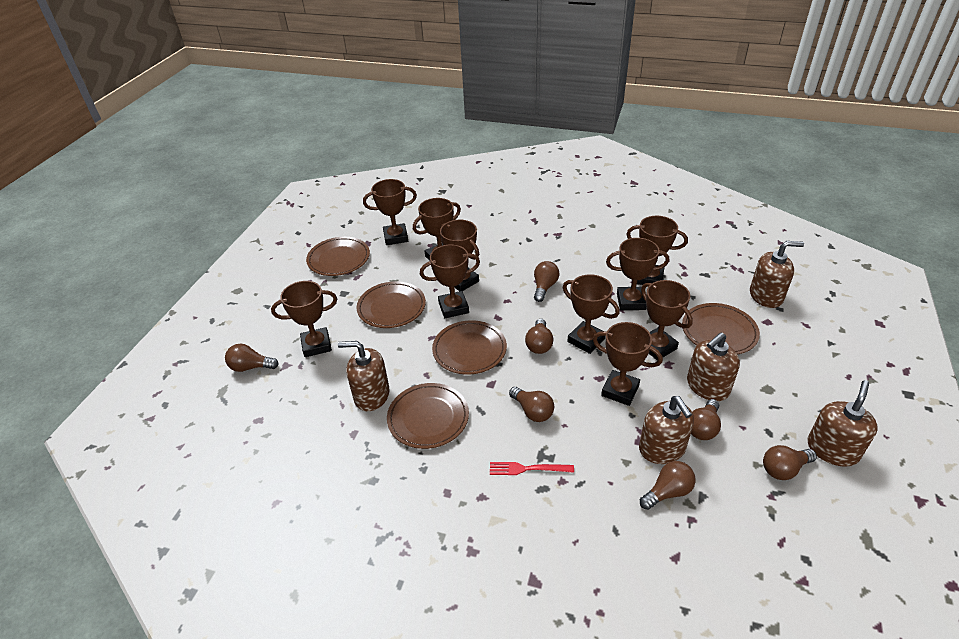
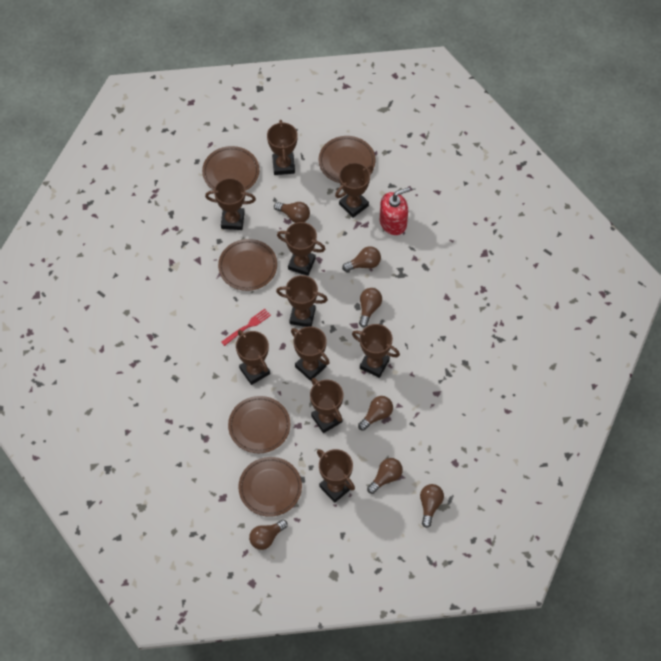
brown soap dispenser: 5 -> 0
red soap dispenser: 0 -> 1

